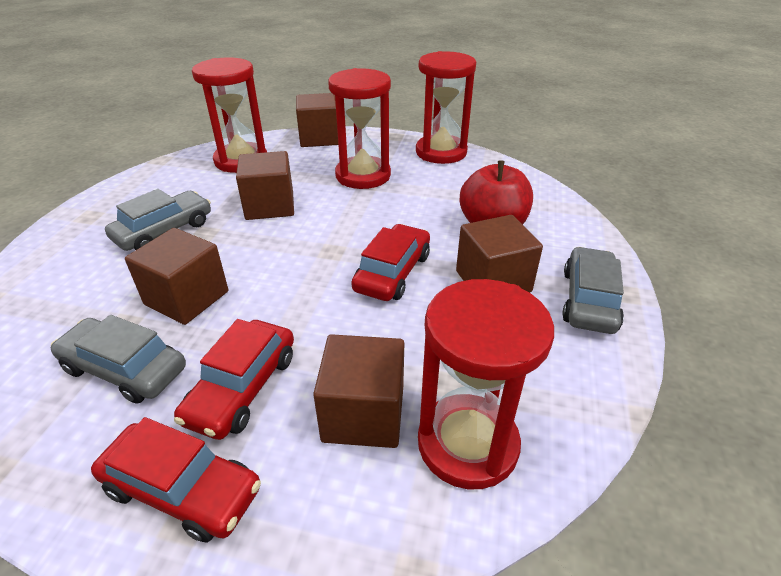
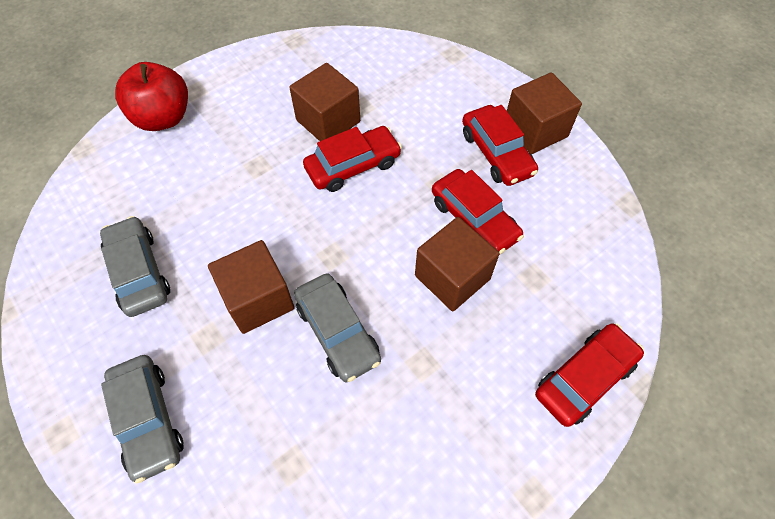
brown cube: 5 -> 4
red car: 3 -> 4
red hourglass: 4 -> 0

